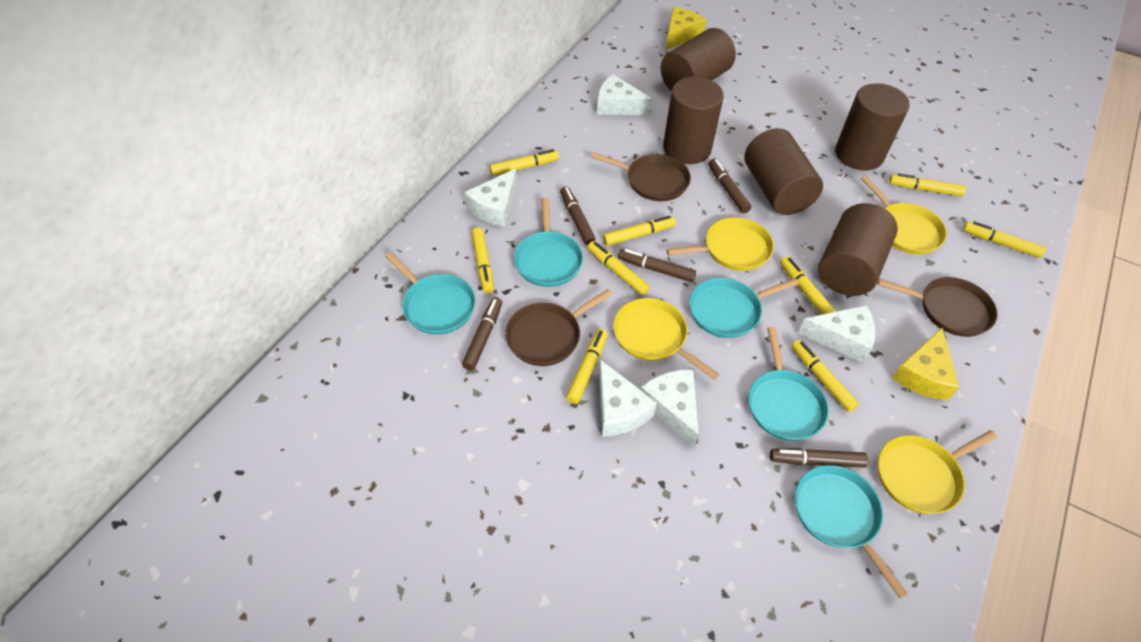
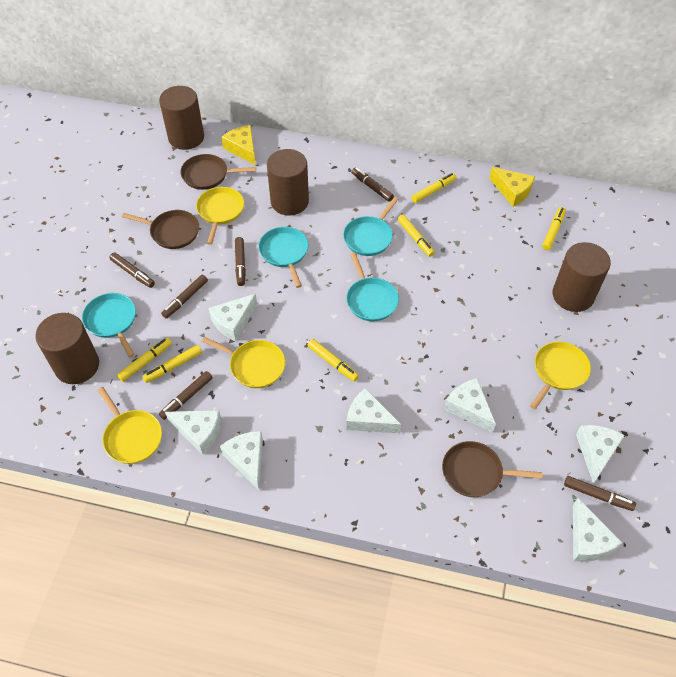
brown cylinder: 5 -> 4
brown marker: 5 -> 6
turquoise pan: 5 -> 4
white cheese: 5 -> 7
yellow marker: 9 -> 6

